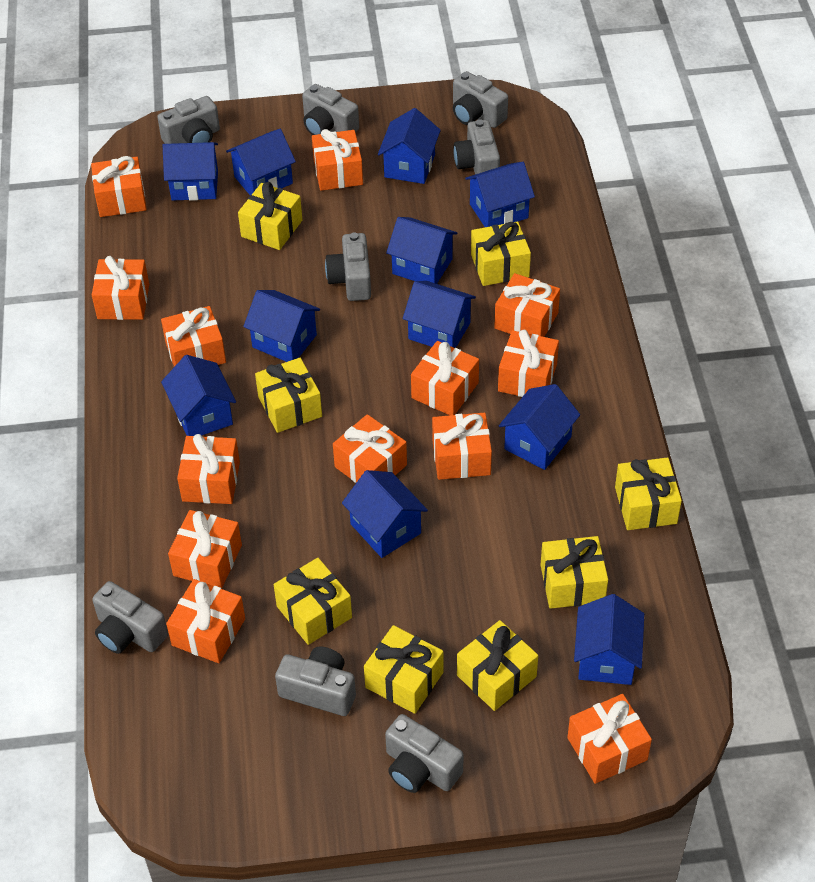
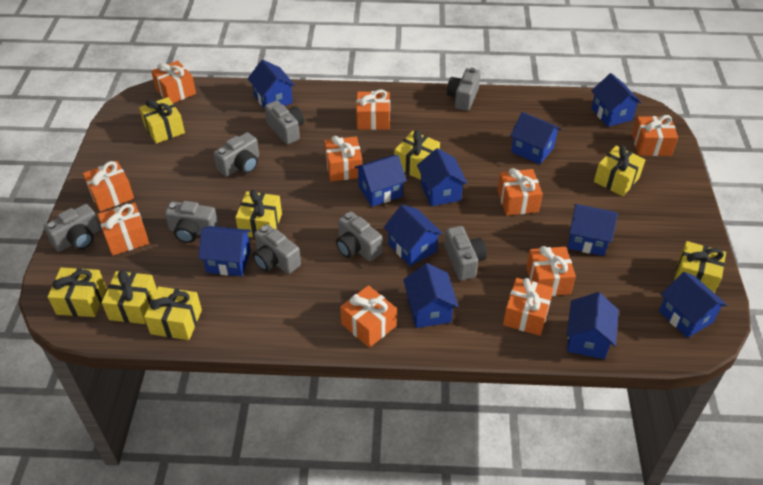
orange gift: 13 -> 10

